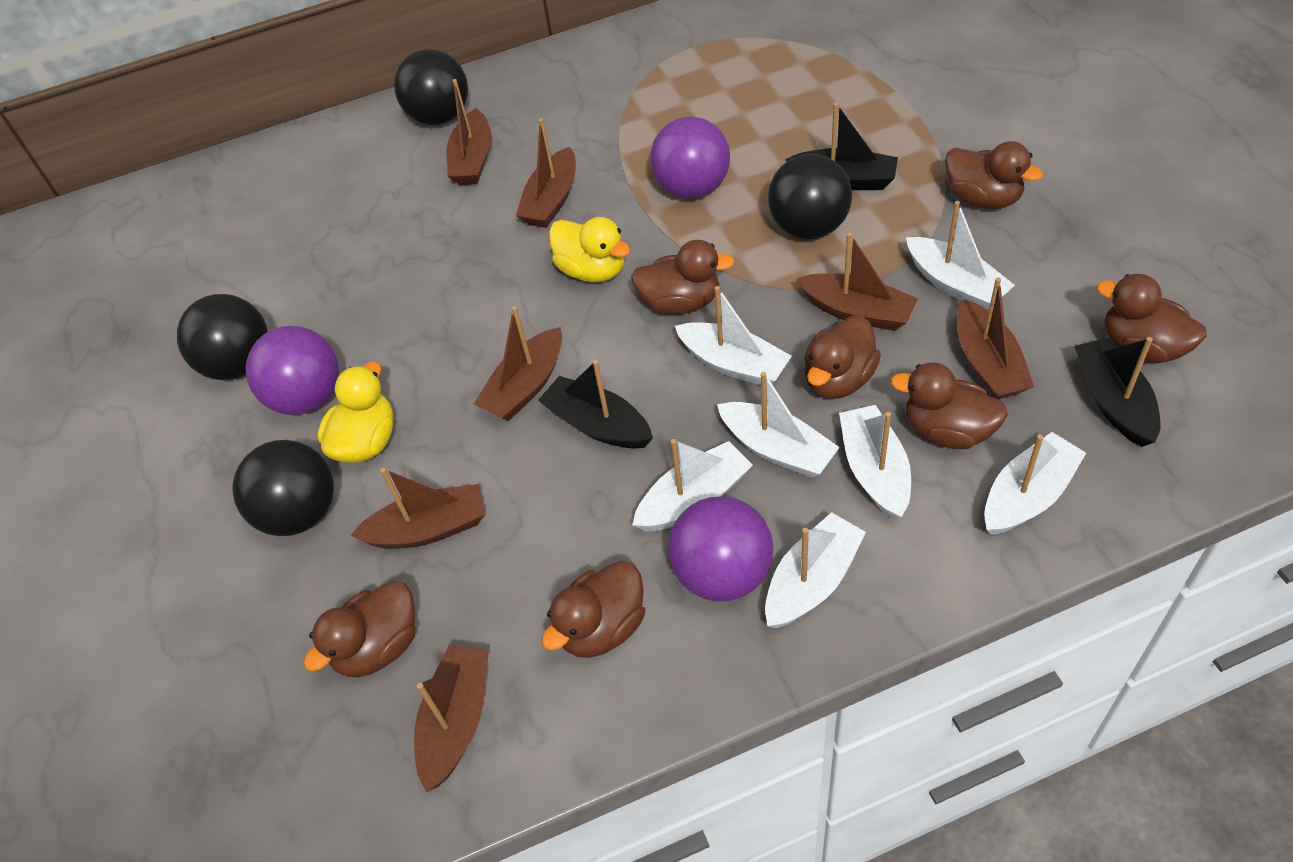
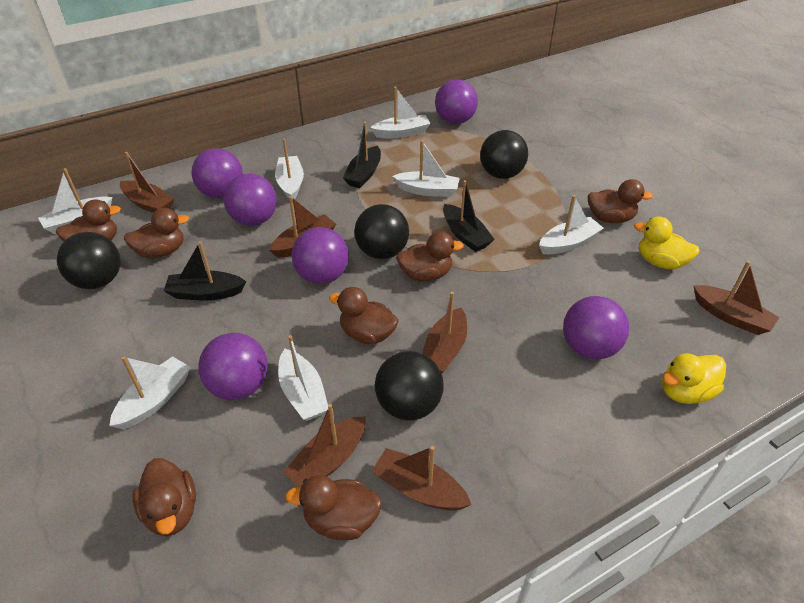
brown boat: 7 -> 6
purple ball: 3 -> 6

